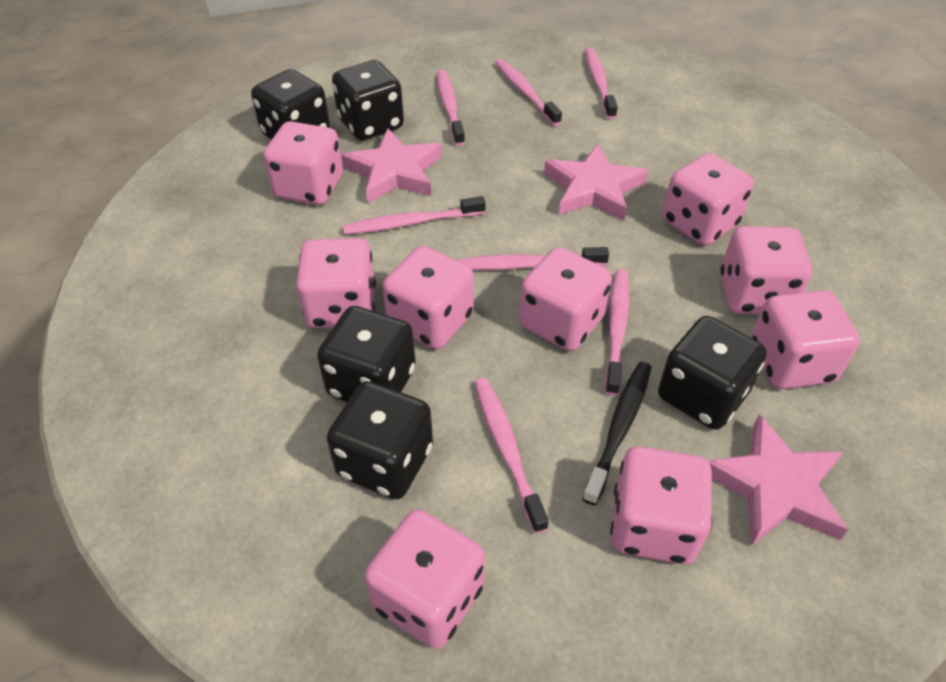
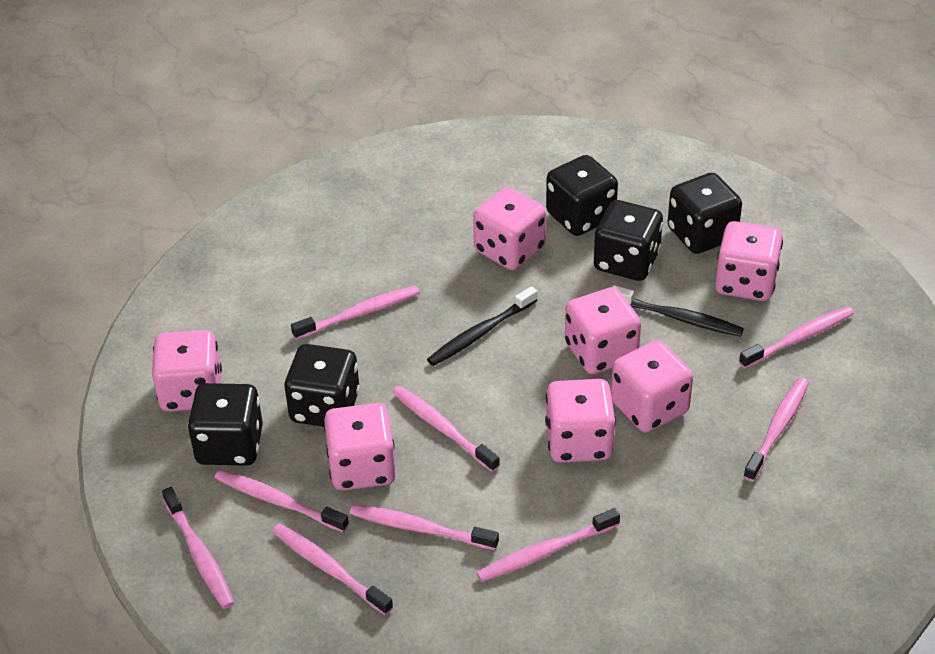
black toothbrush: 1 -> 2
pink dice: 9 -> 7
pink star: 3 -> 0
pink toothbrush: 7 -> 9

